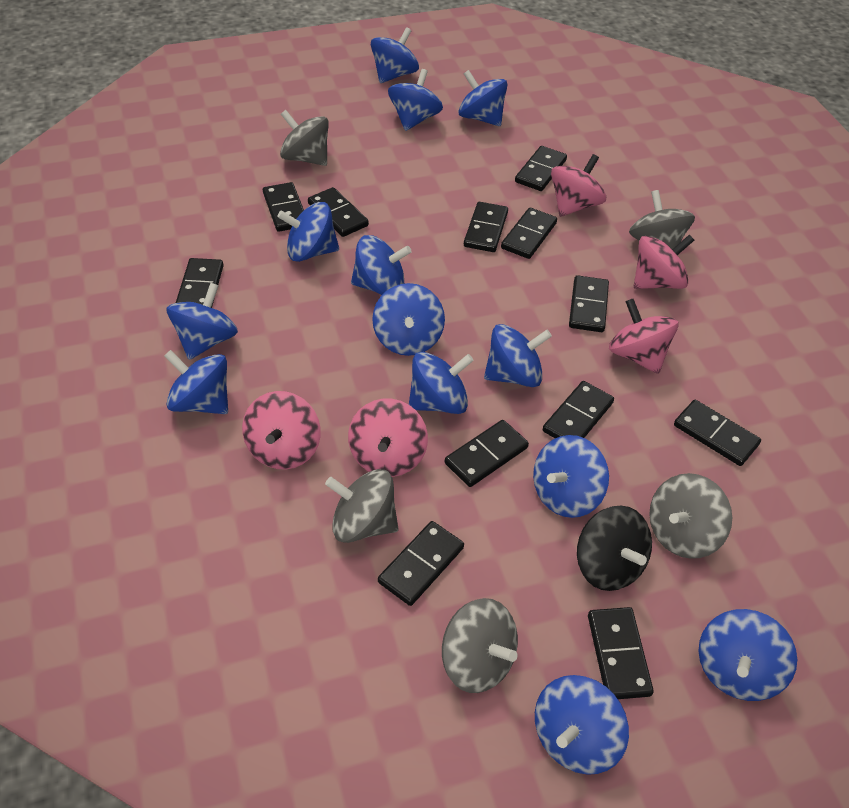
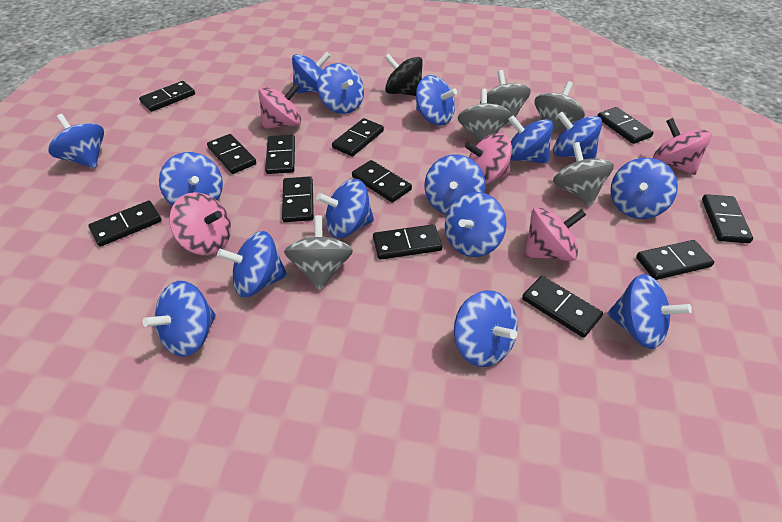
blue spinning top: 13 -> 15

